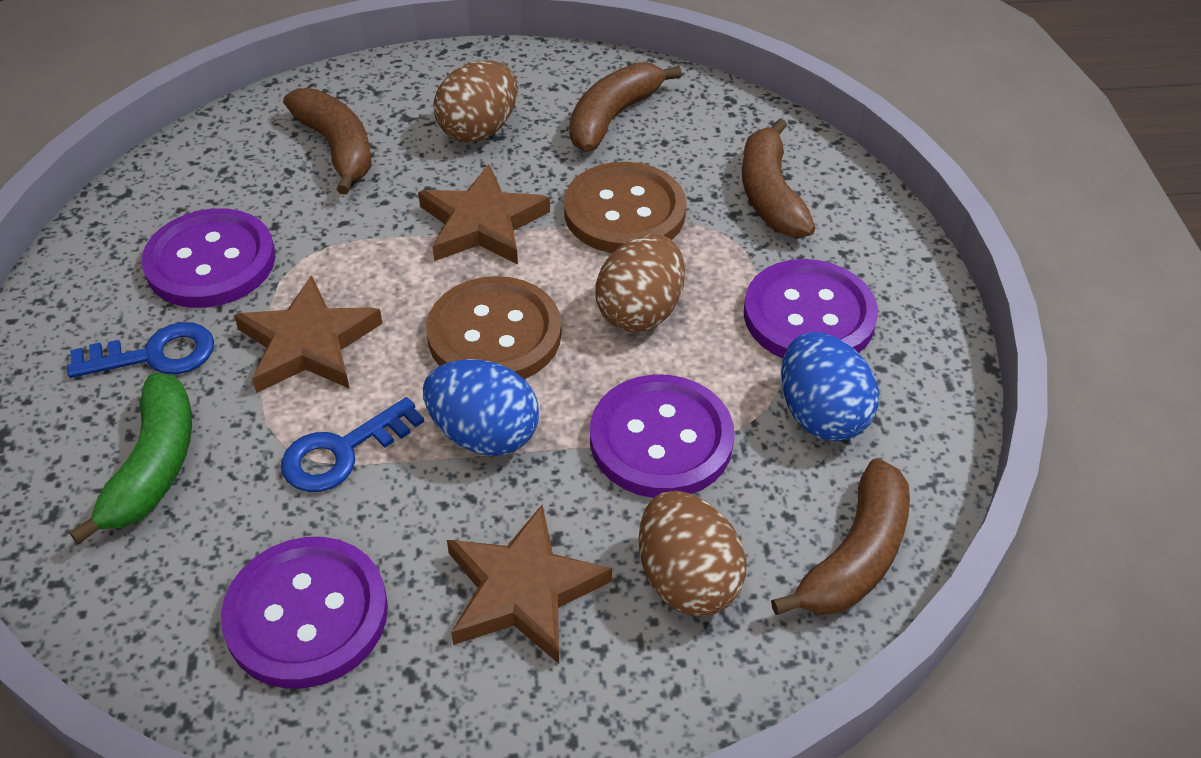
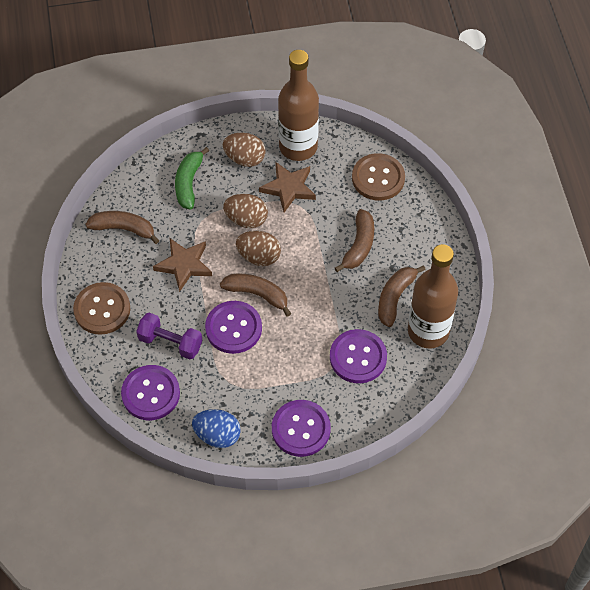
blue egg: 2 -> 1
blue key: 2 -> 0
brown bottle: 0 -> 2
brown star: 3 -> 2
purple dumbbell: 0 -> 1

